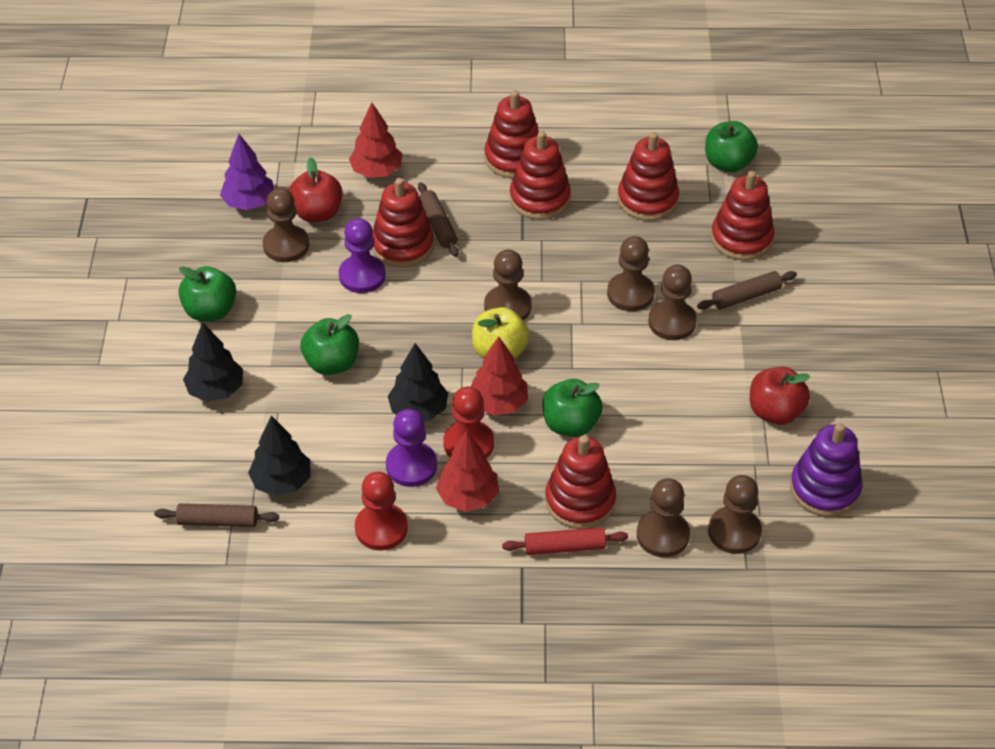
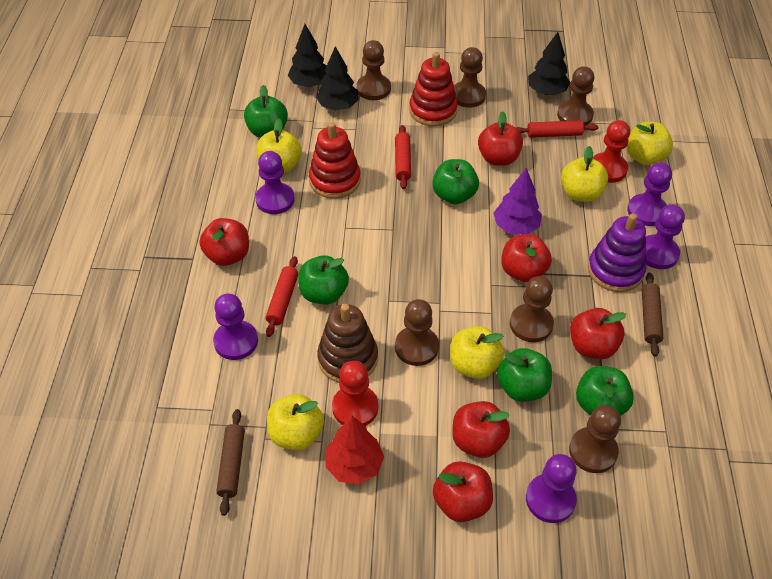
brown rolling pin: 3 -> 2
brown stacking toy: 0 -> 1
green apple: 4 -> 5
purple pawn: 2 -> 5
red apple: 2 -> 6
red rolling pin: 1 -> 3
red stacking toy: 6 -> 2
red tree: 3 -> 1
yellow apple: 1 -> 5

